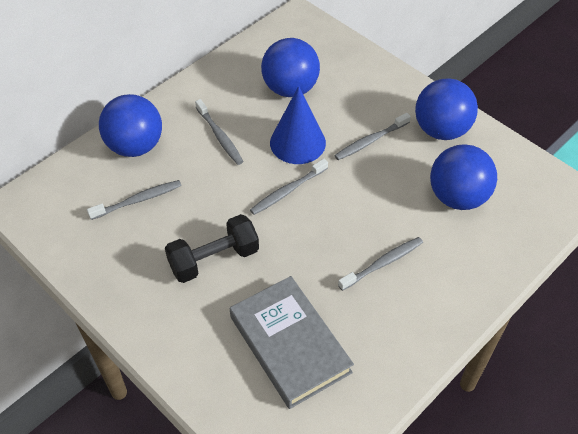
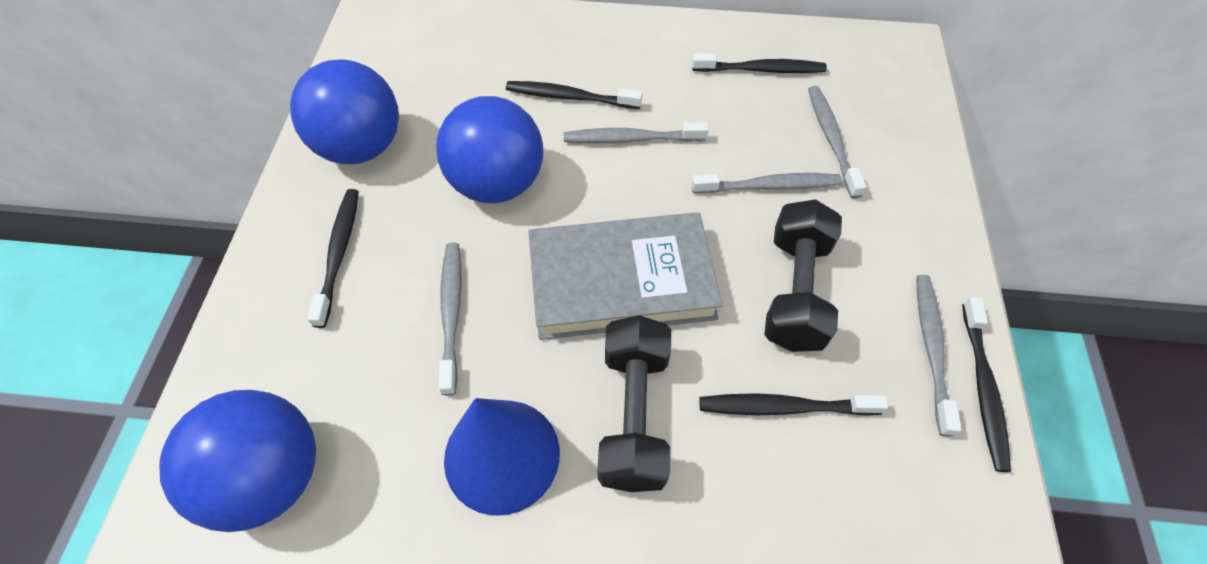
black dumbbell: 1 -> 2
black toothbrush: 0 -> 5
blue ball: 4 -> 3

